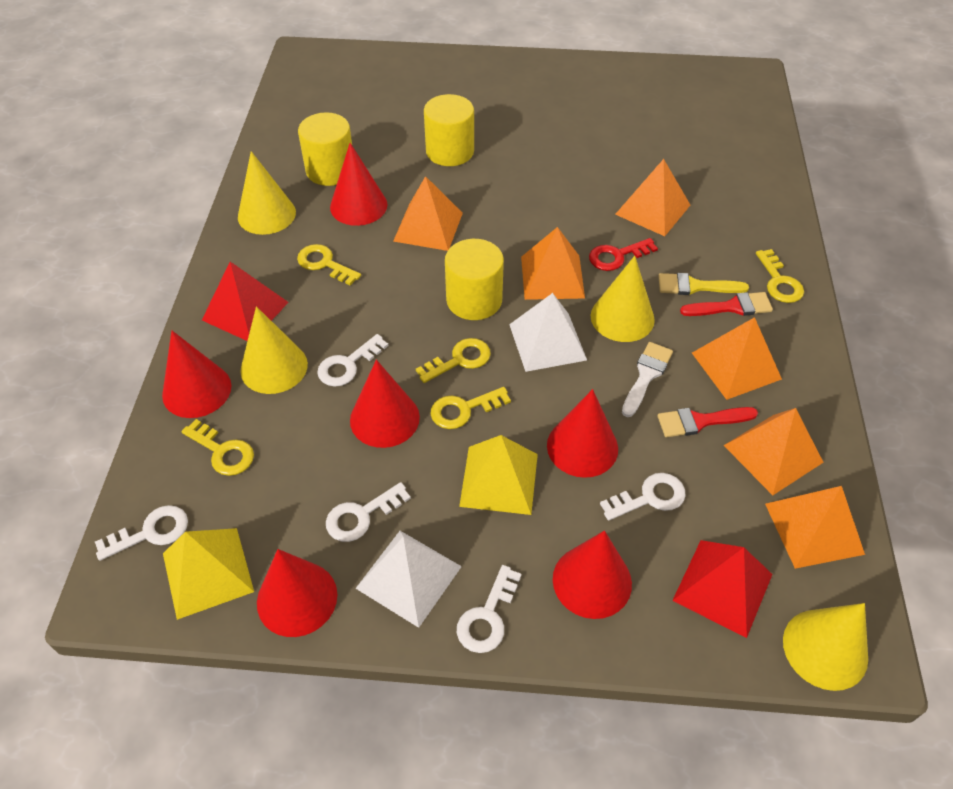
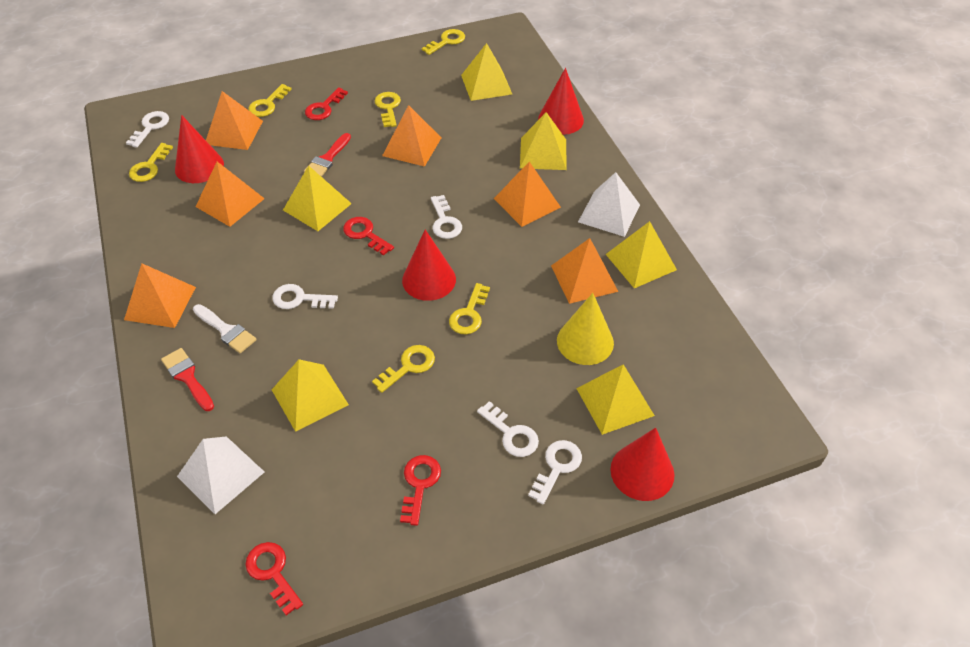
red cone: 6 -> 4
red key: 1 -> 4
red pyramid: 2 -> 0
yellow brush: 1 -> 0
yellow cone: 4 -> 1
yellow cylinder: 3 -> 0
yellow key: 5 -> 6
yellow pyramid: 2 -> 6

